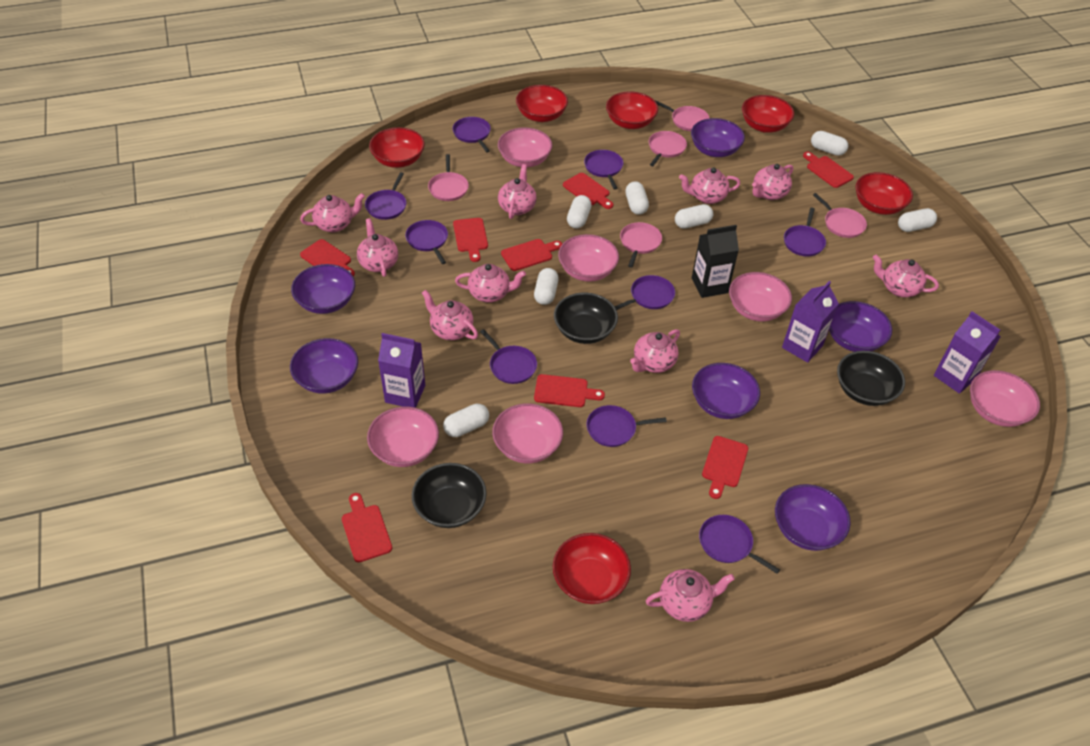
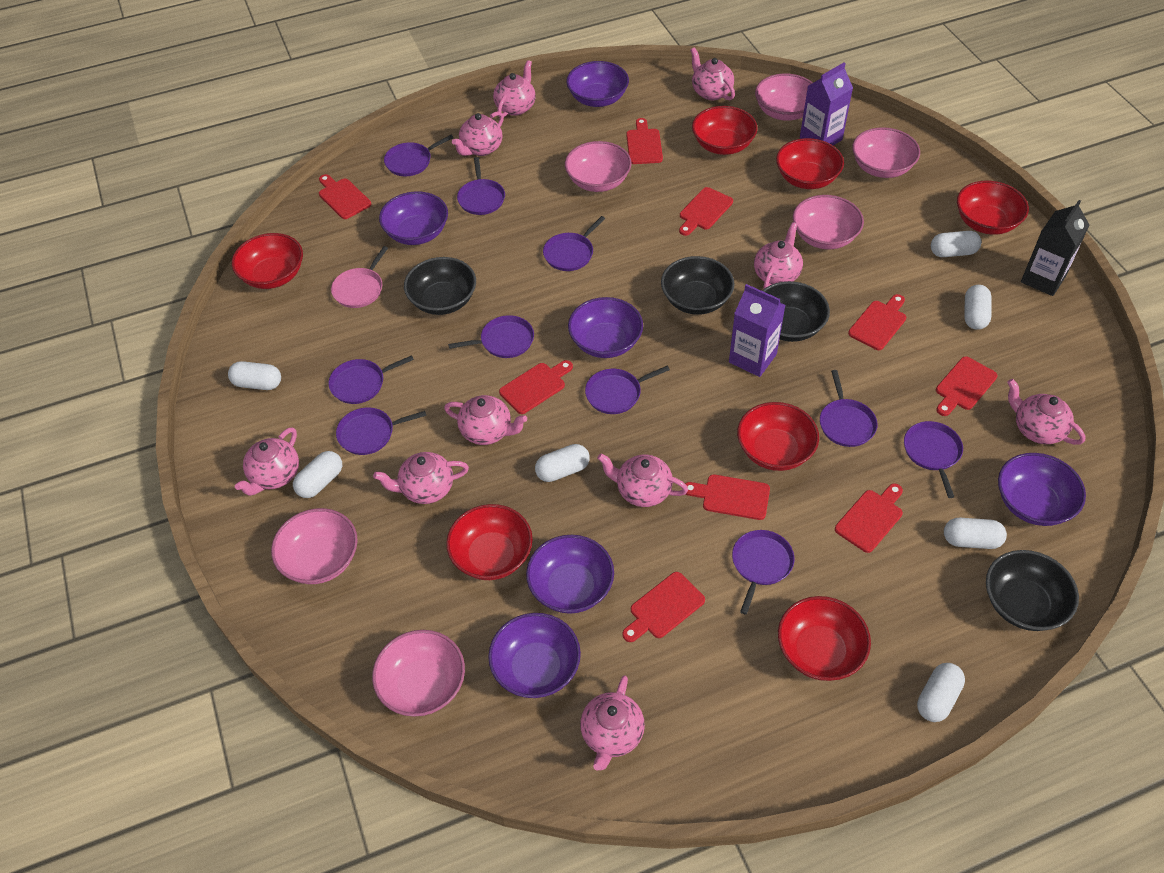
black bowl: 3 -> 4
pink pan: 5 -> 1
purple carton: 3 -> 2
purple pan: 9 -> 10
red bowl: 6 -> 7
red cutting board: 8 -> 9

